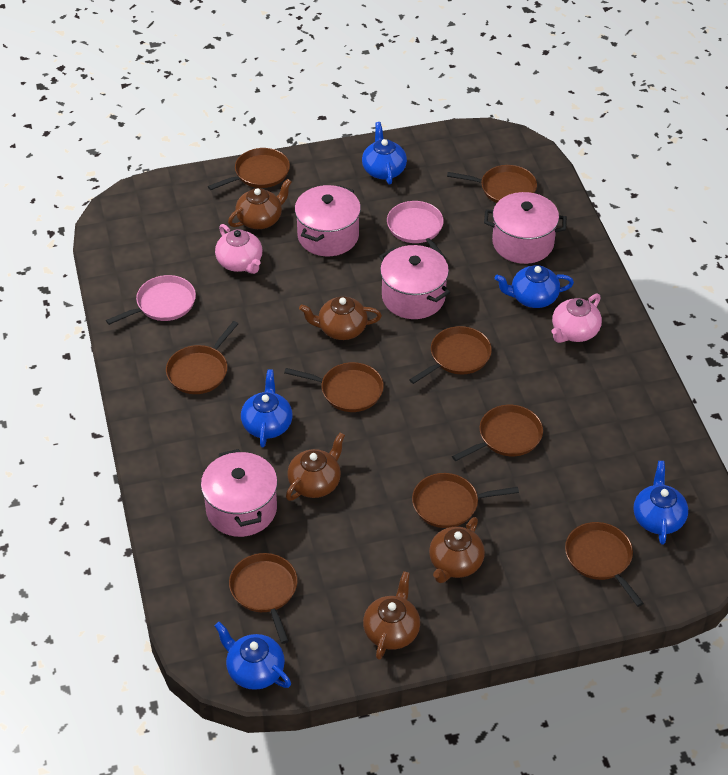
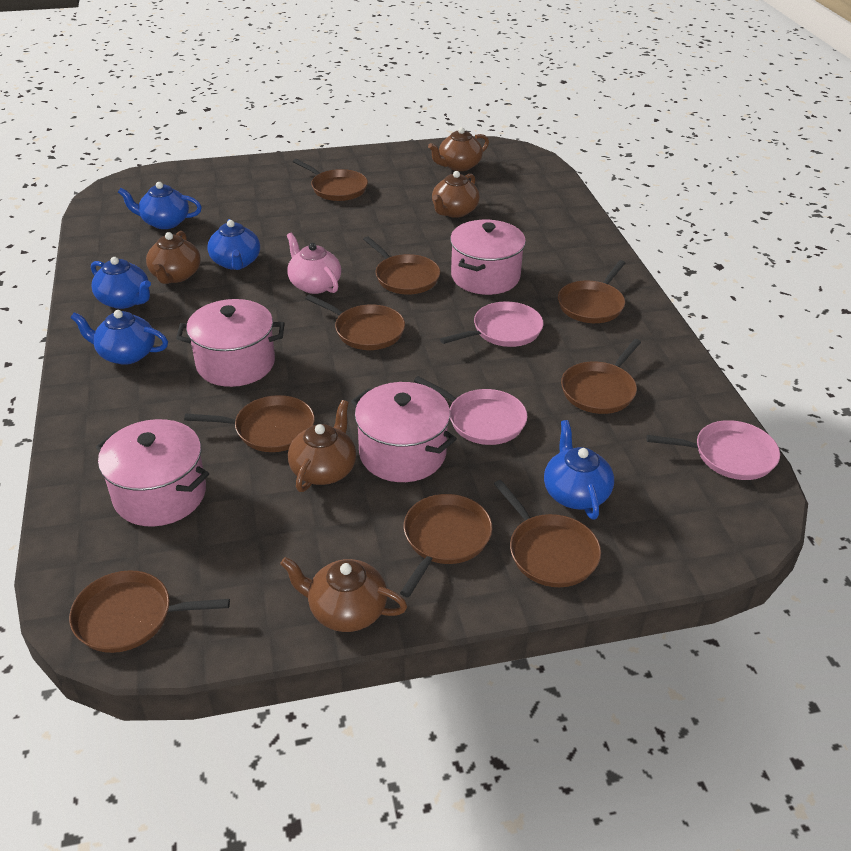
pink pan: 2 -> 3
pink teapot: 2 -> 1

